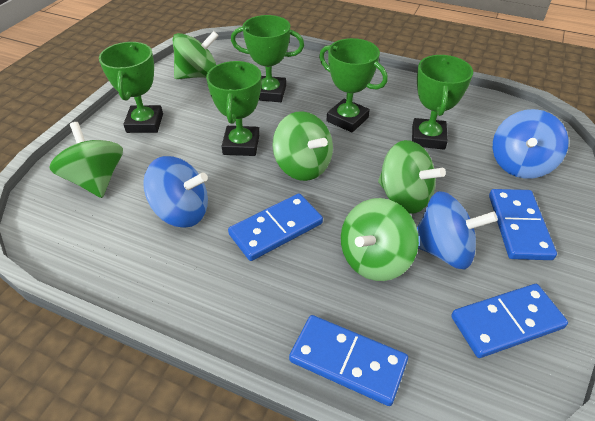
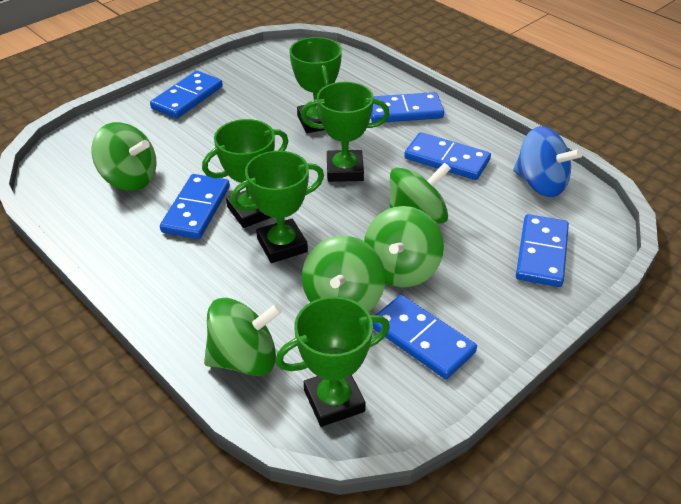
blue domino: 4 -> 6
blue spinning top: 3 -> 1

